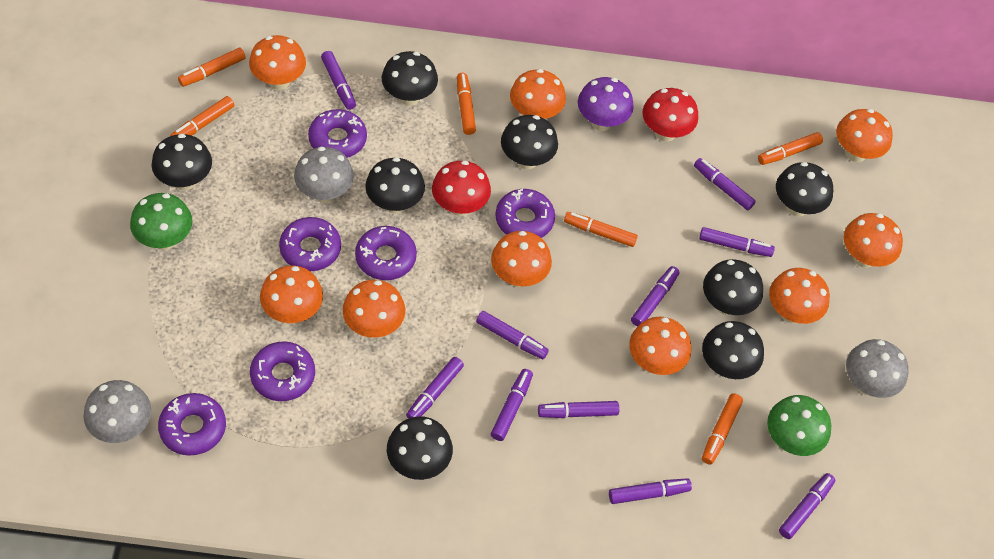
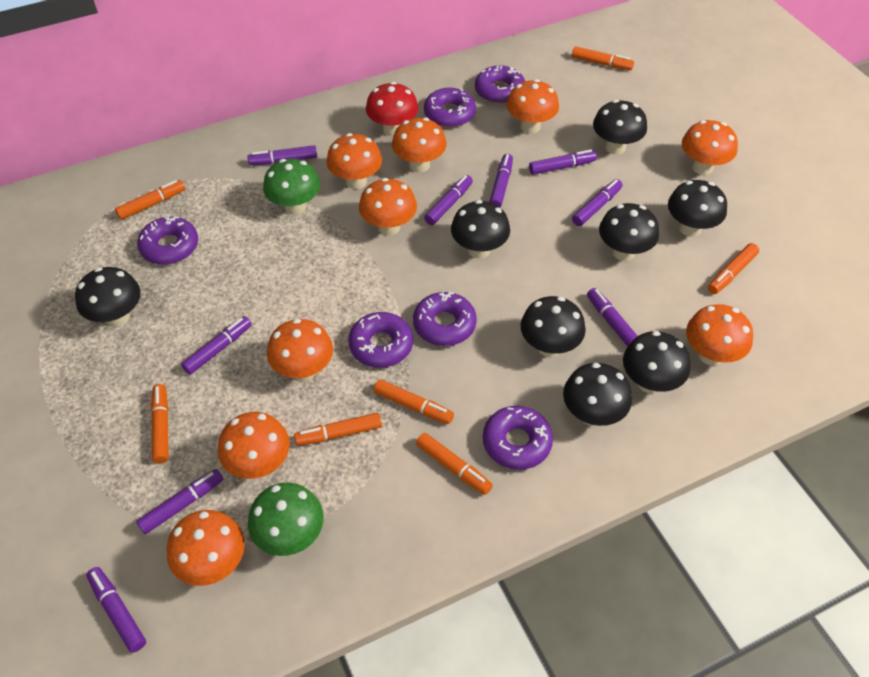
grey mushroom: 3 -> 0
orange marker: 6 -> 7
purple marker: 10 -> 9
purple mushroom: 1 -> 0
red mushroom: 2 -> 1

